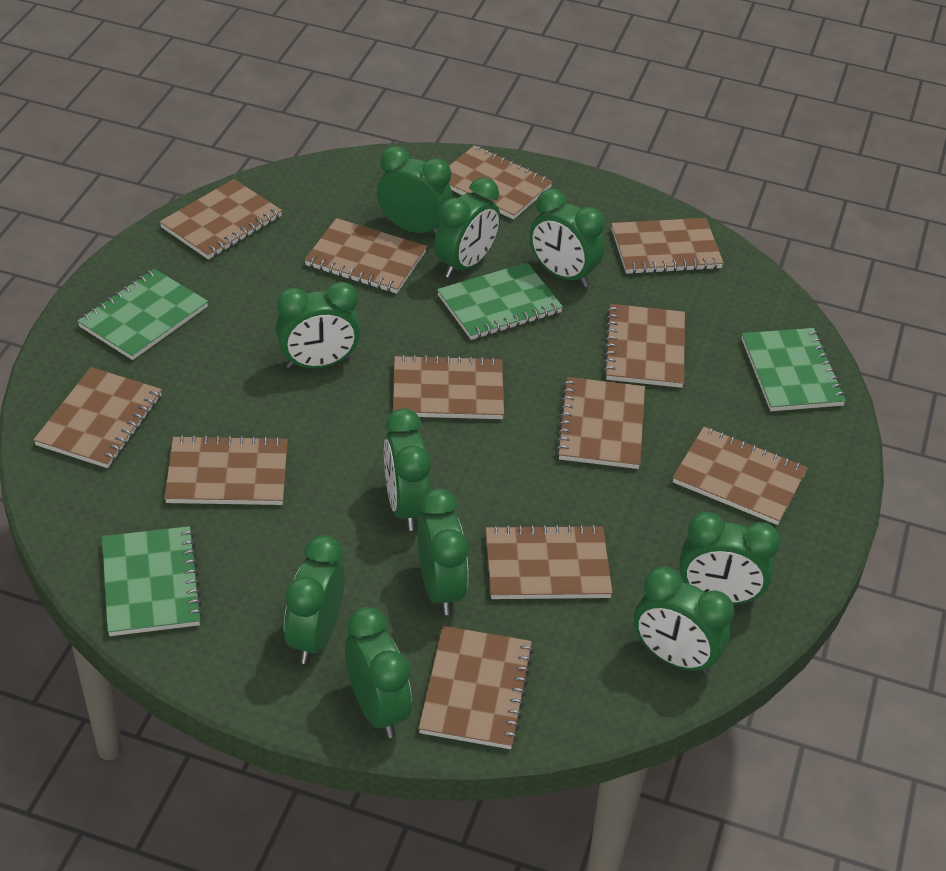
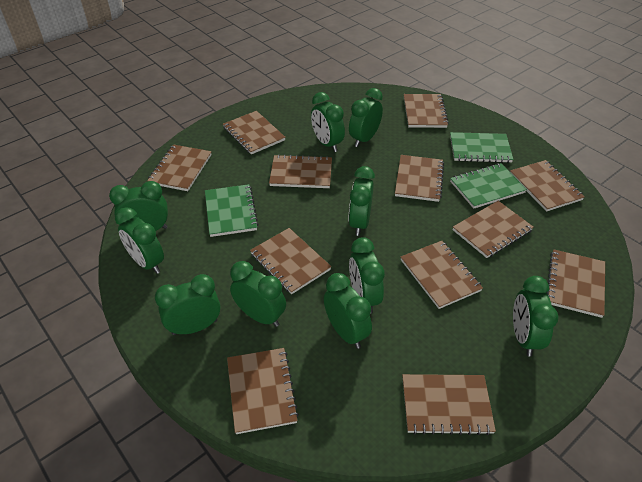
green notebook: 4 -> 3

